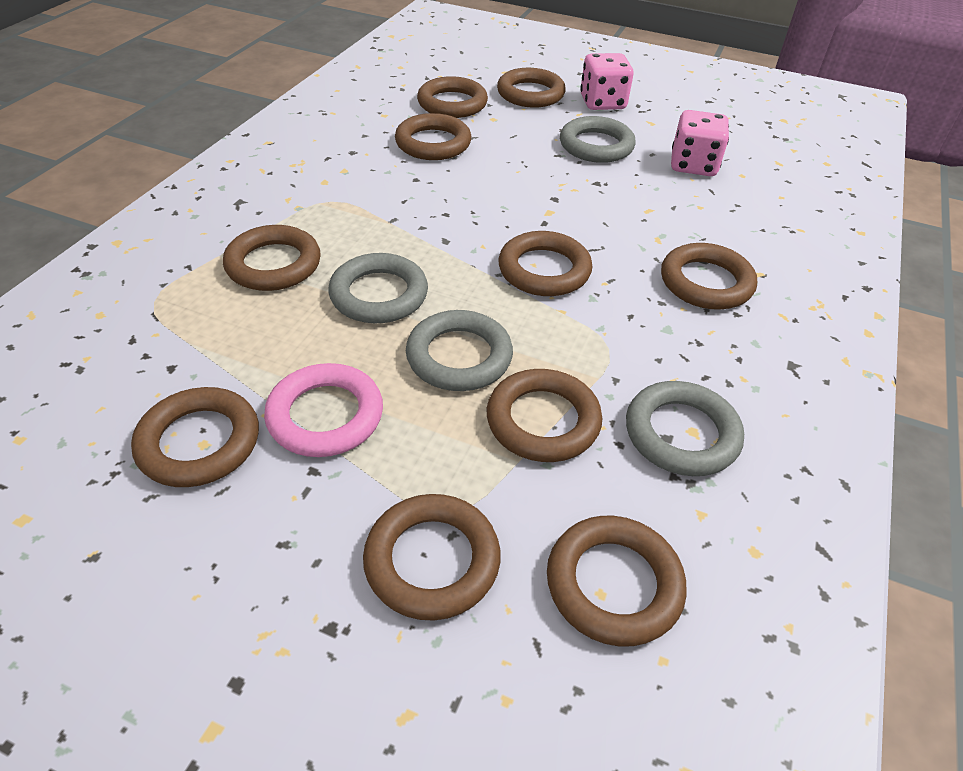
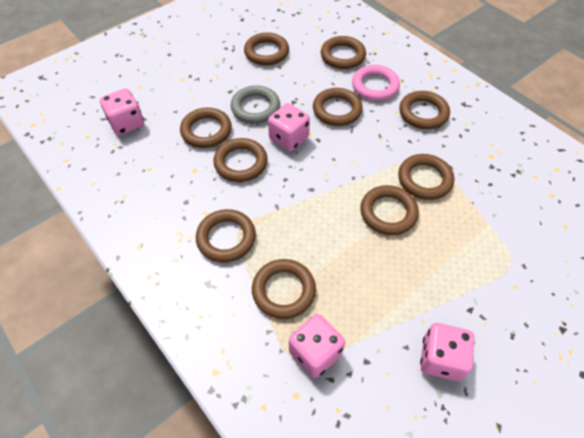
grey ring: 4 -> 1
pink dice: 2 -> 4

